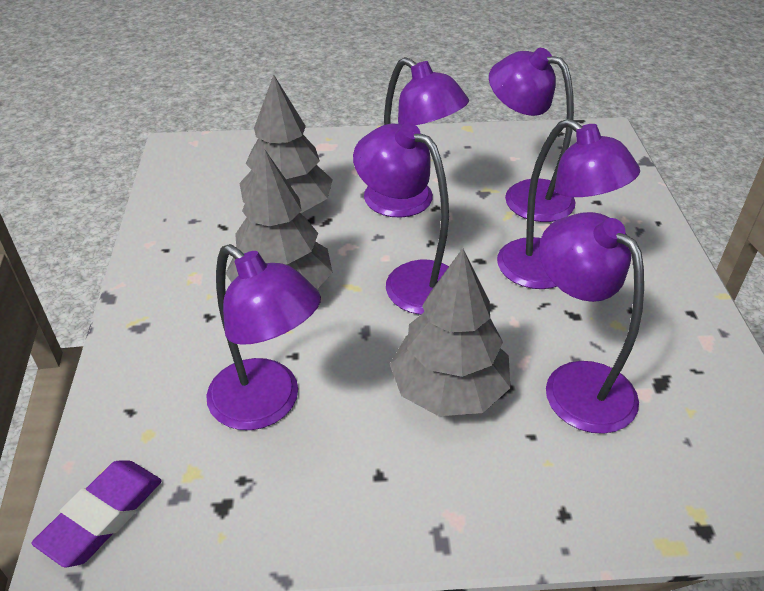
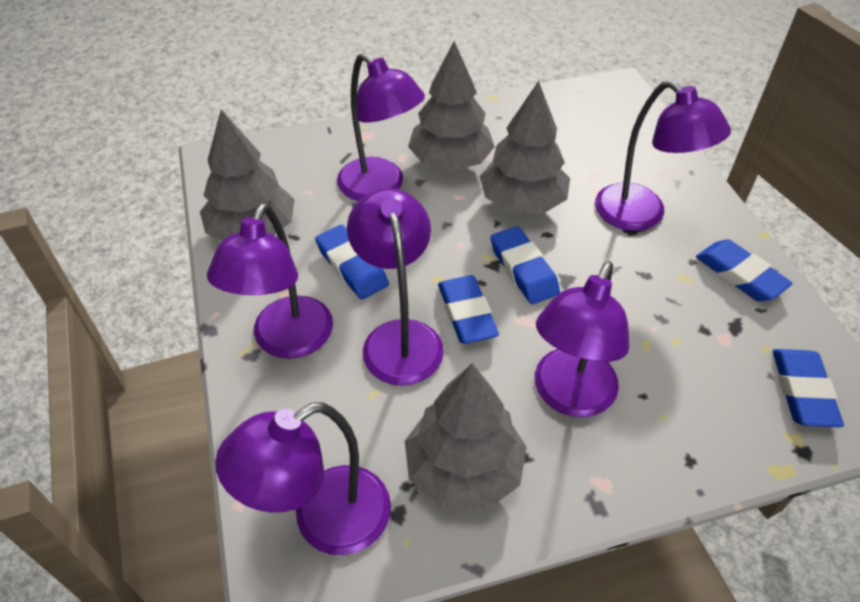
blue eraser: 0 -> 5
grey tree: 3 -> 4
purple eraser: 1 -> 0

